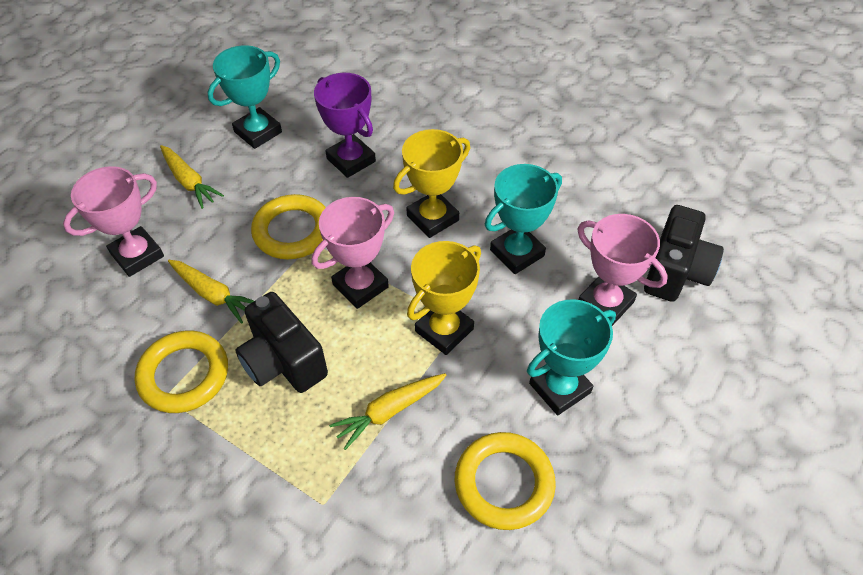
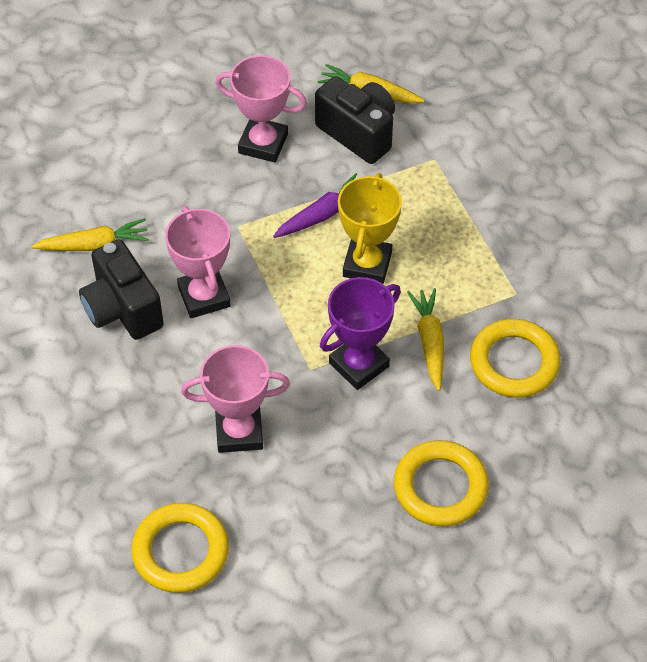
purple carrot: 0 -> 1
turquoise trophy: 3 -> 0
yellow trophy: 2 -> 1

